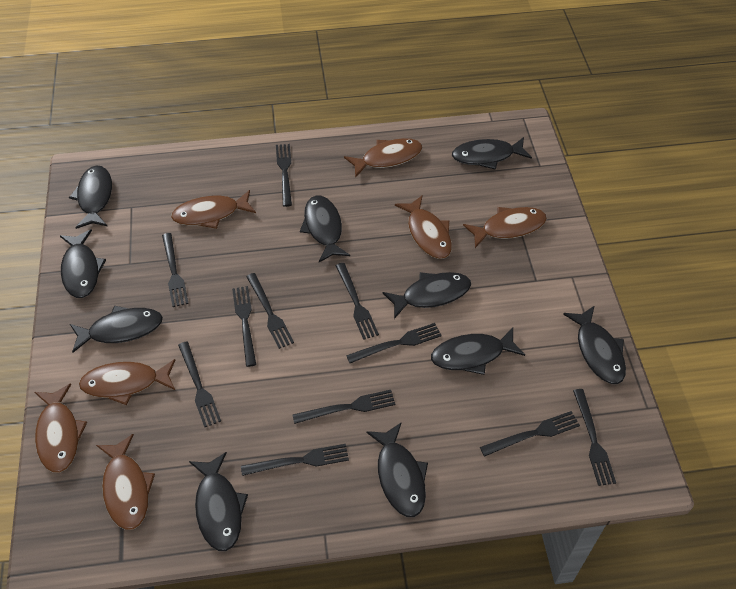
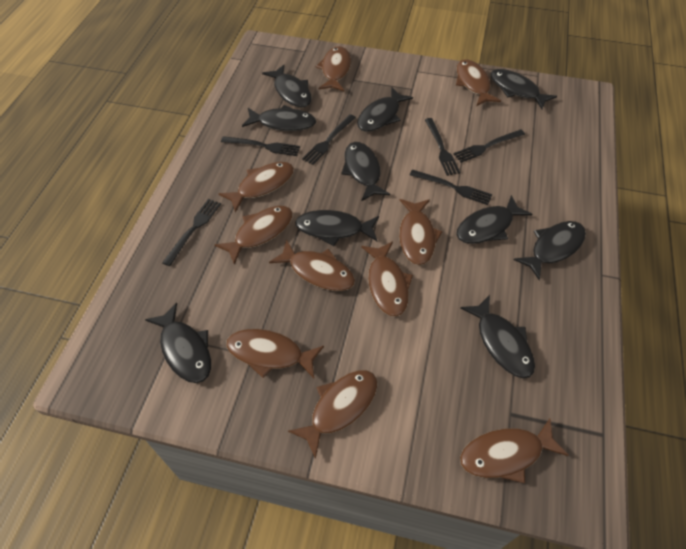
black fork: 11 -> 6
brown fish: 7 -> 10

